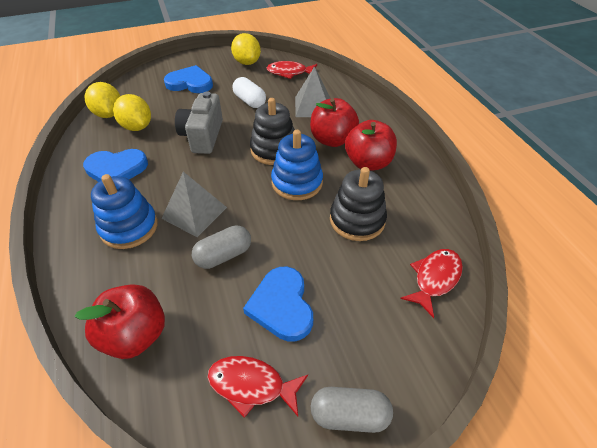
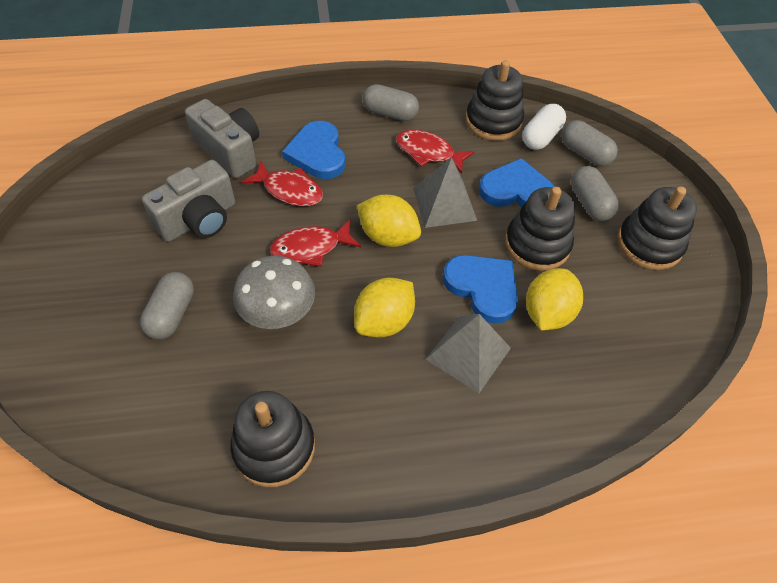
black stacking toy: 2 -> 4
blue stacking toy: 2 -> 0
grey camera: 1 -> 2
grey capsule: 2 -> 4
grey mushroom: 0 -> 1
red apple: 3 -> 0

